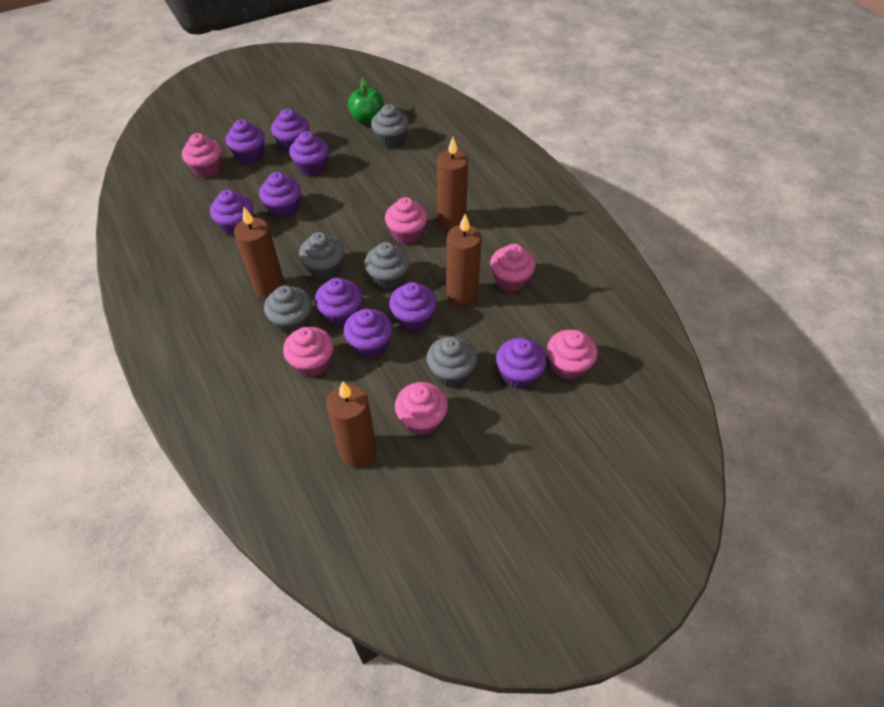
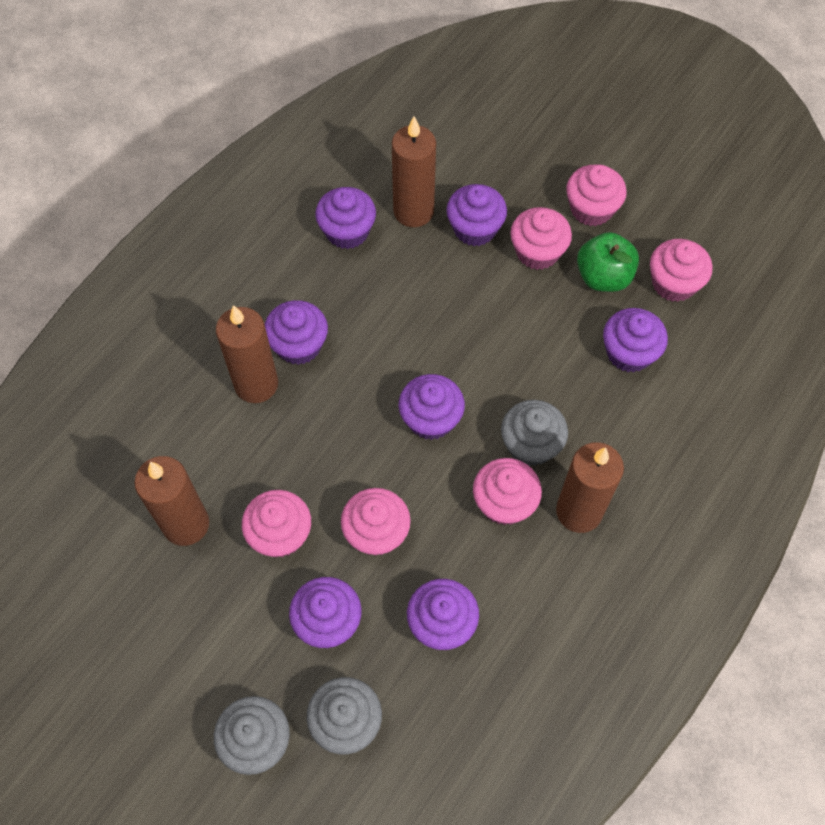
grey cupcake: 5 -> 3
purple cupcake: 9 -> 7

